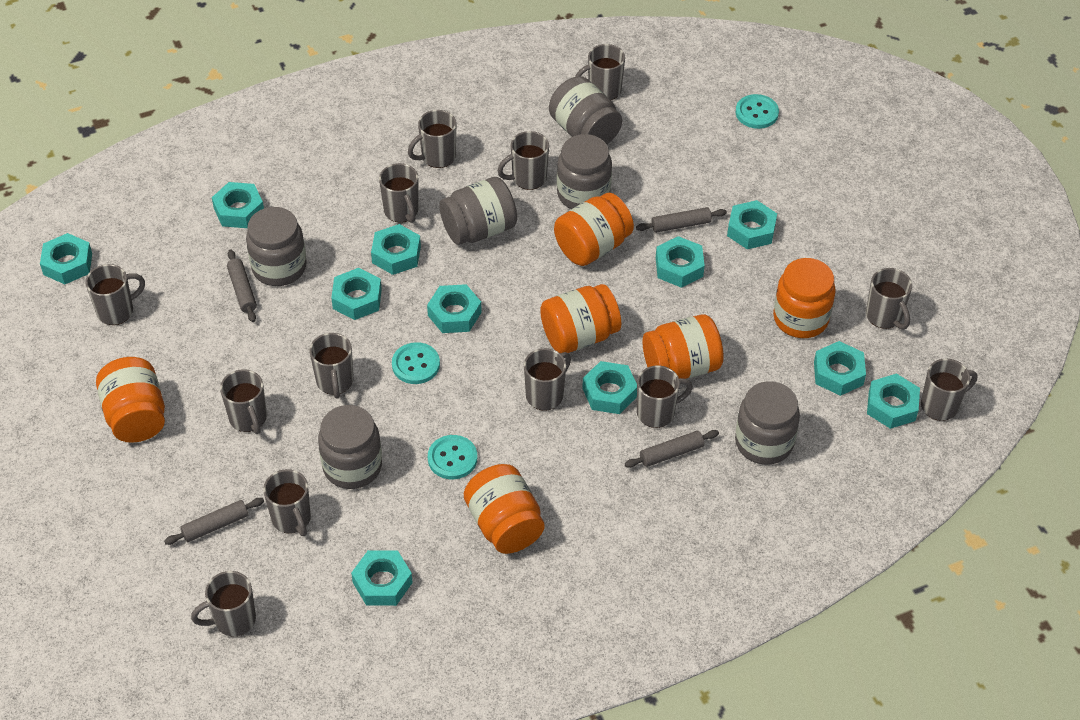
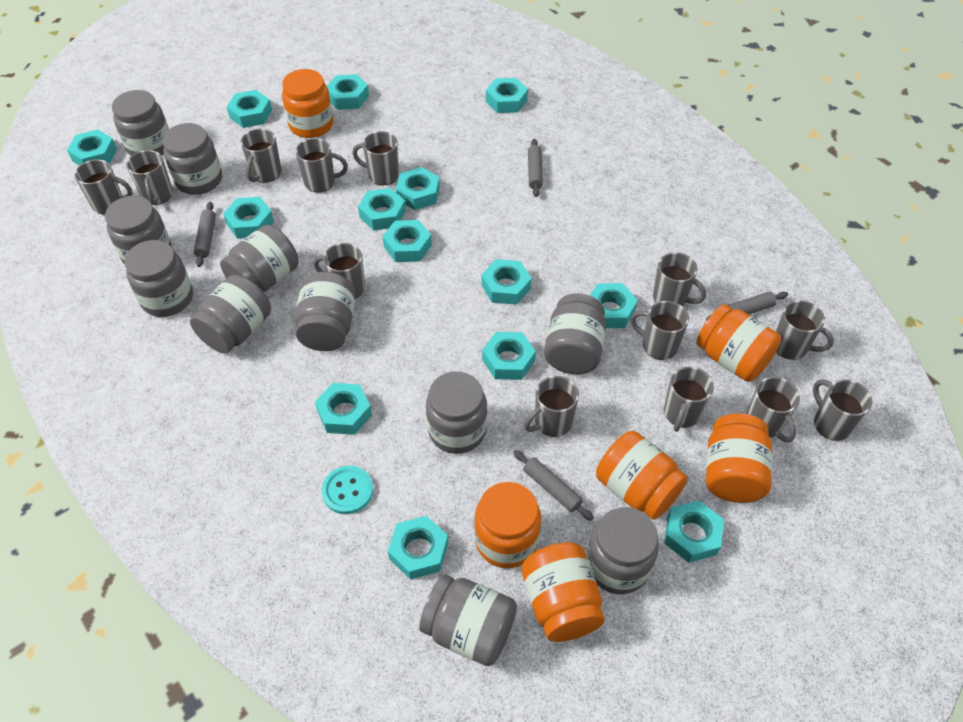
grey jar: 6 -> 11
turquoise button: 3 -> 1
turquoise nut: 11 -> 14

